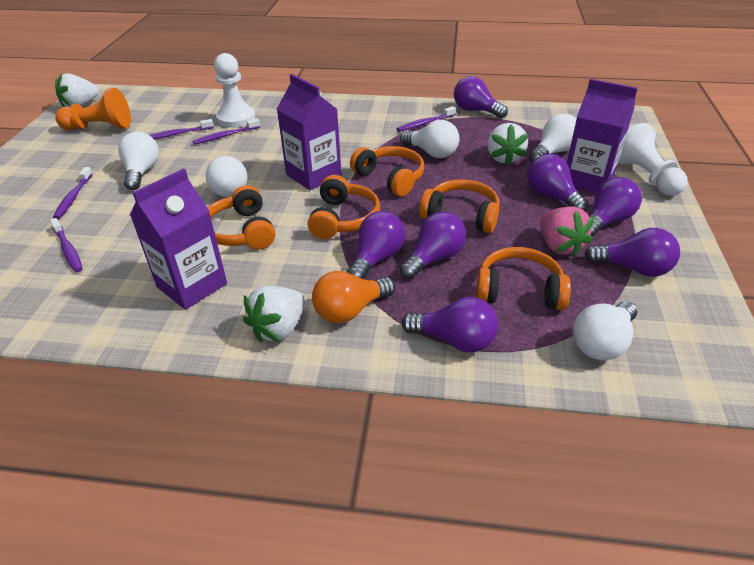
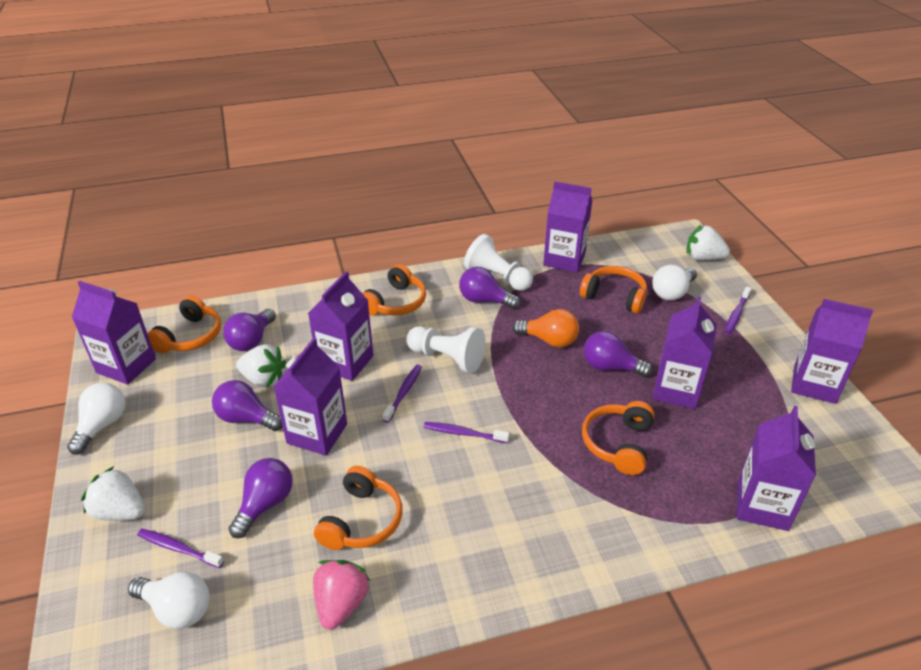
orange pawn: 1 -> 0
purple carton: 3 -> 7
purple light bulb: 7 -> 5
purple toothbrush: 5 -> 4
white light bulb: 5 -> 3

